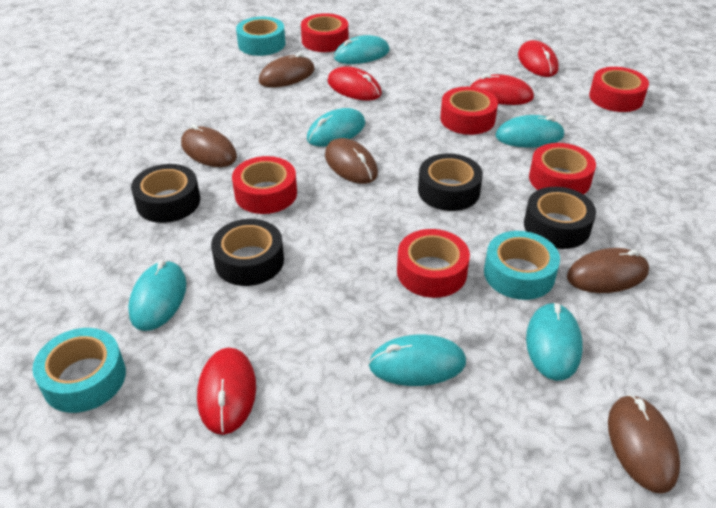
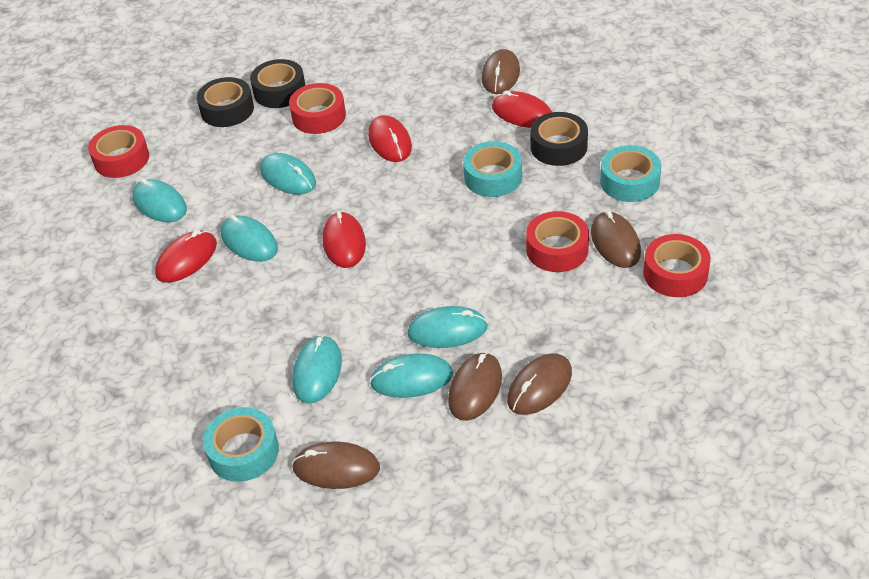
black tape: 4 -> 3
red tape: 6 -> 4

